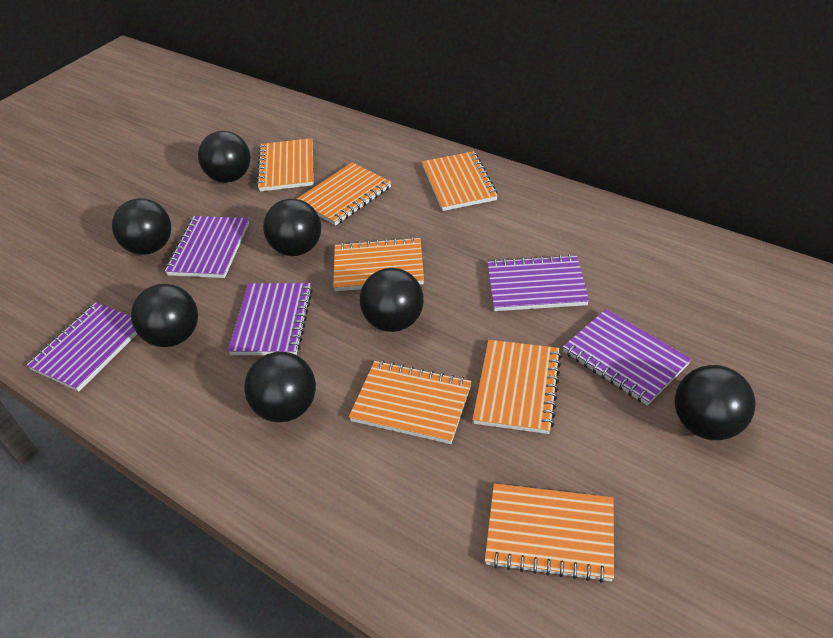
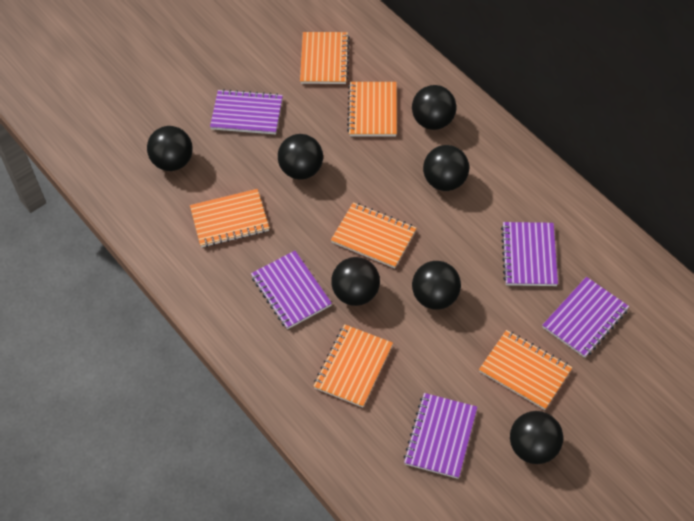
orange notebook: 7 -> 6

